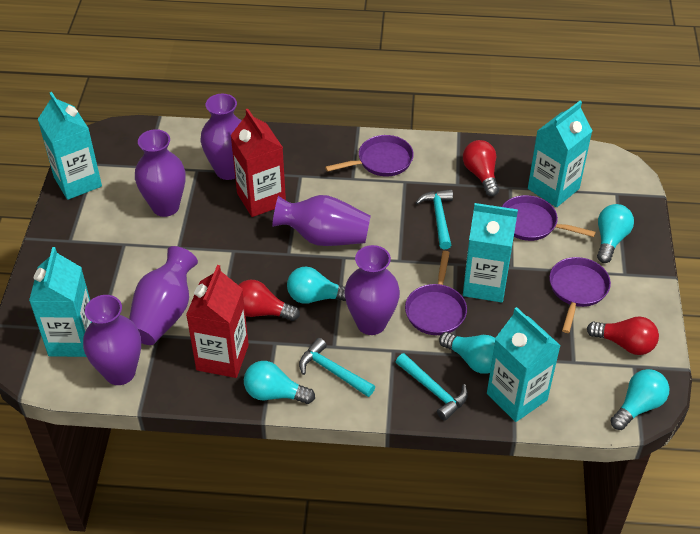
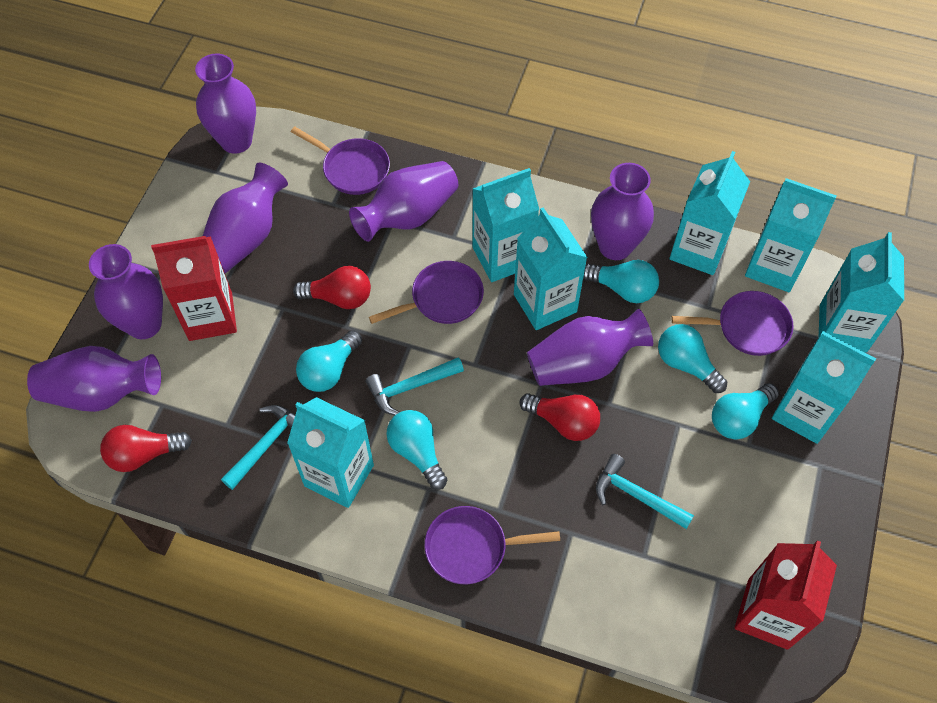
purple vase: 6 -> 7
turquoise carton: 5 -> 7

